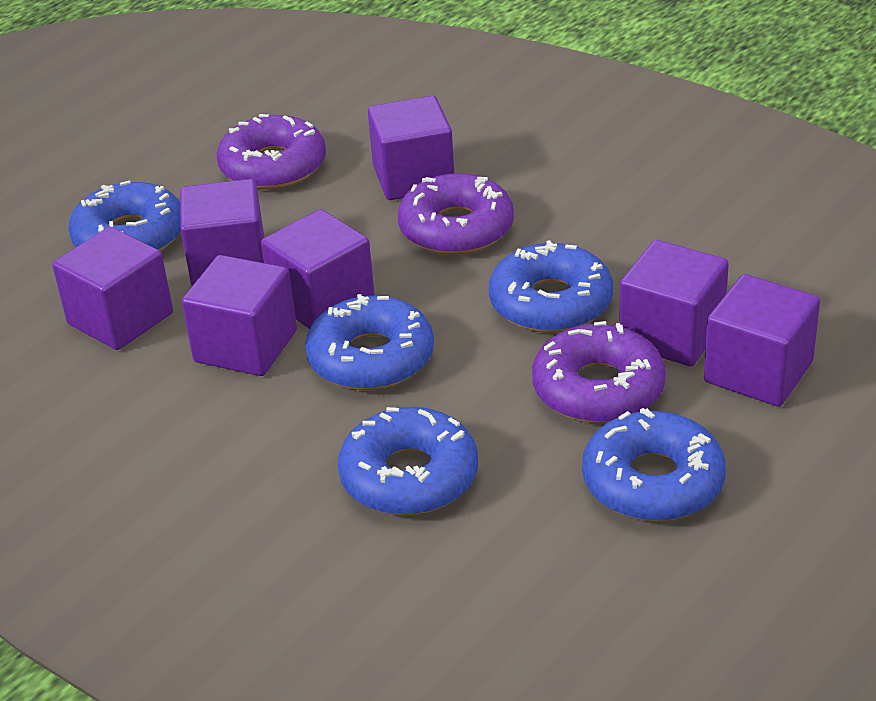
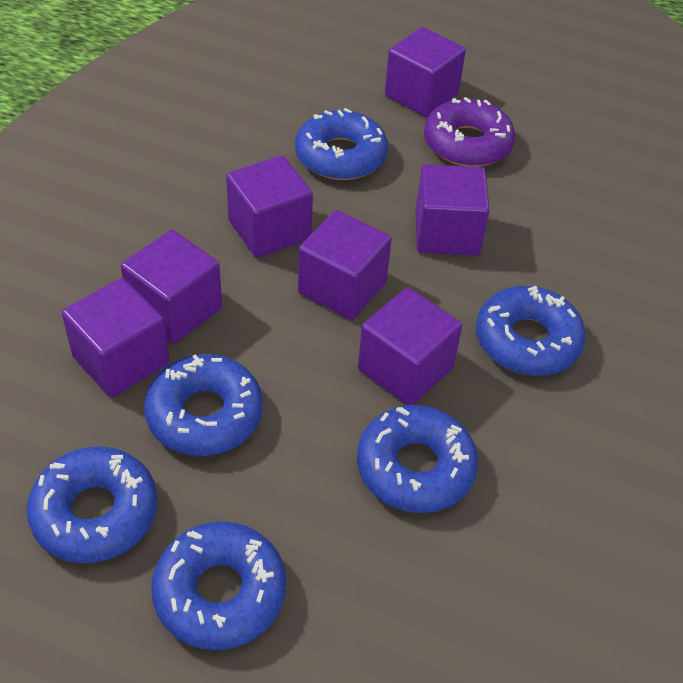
blue donut: 5 -> 6
purple donut: 3 -> 1

